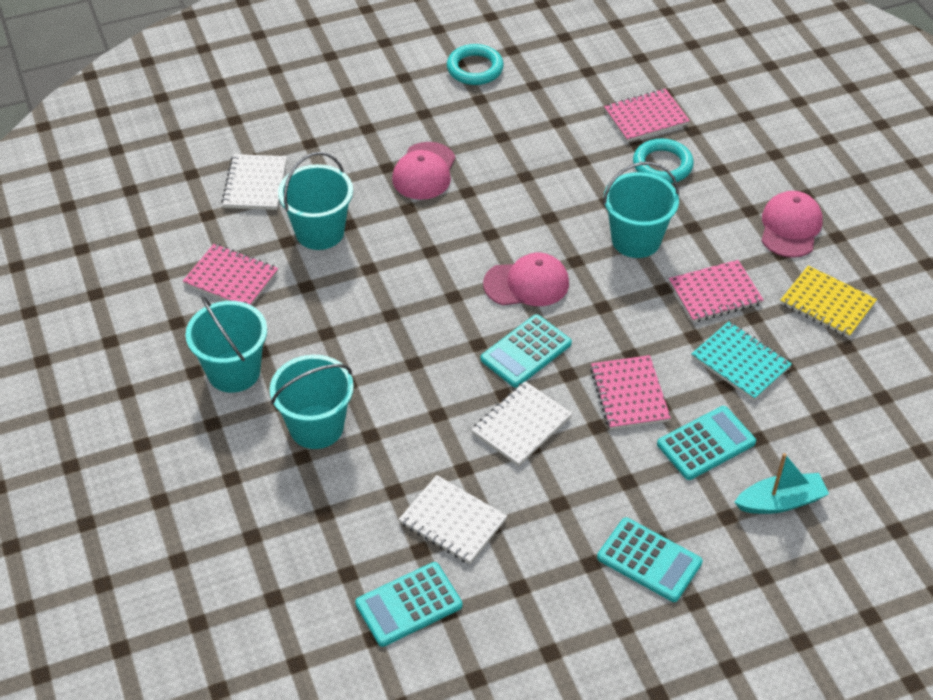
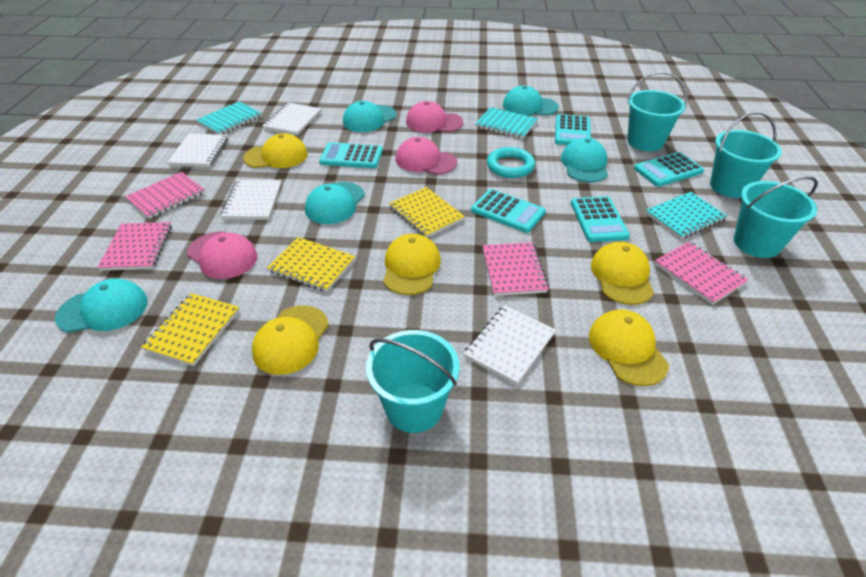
turquoise boat: 1 -> 0
turquoise calculator: 4 -> 5
turquoise cap: 0 -> 5
turquoise notebook: 1 -> 3
turquoise ring: 2 -> 1
white notebook: 3 -> 4
yellow cap: 0 -> 5
yellow notebook: 1 -> 3

